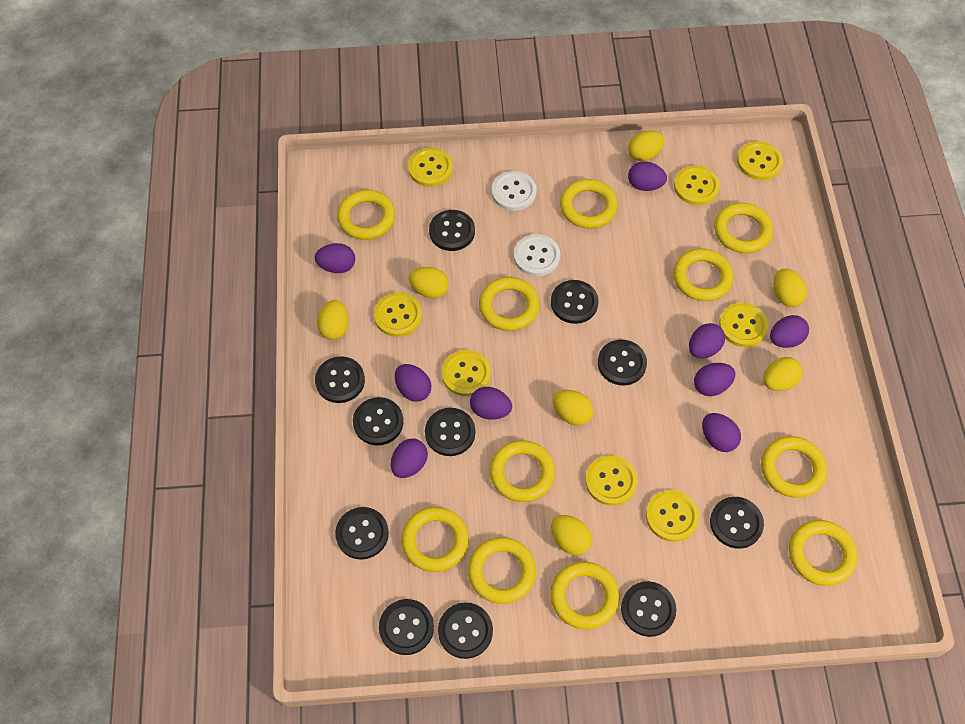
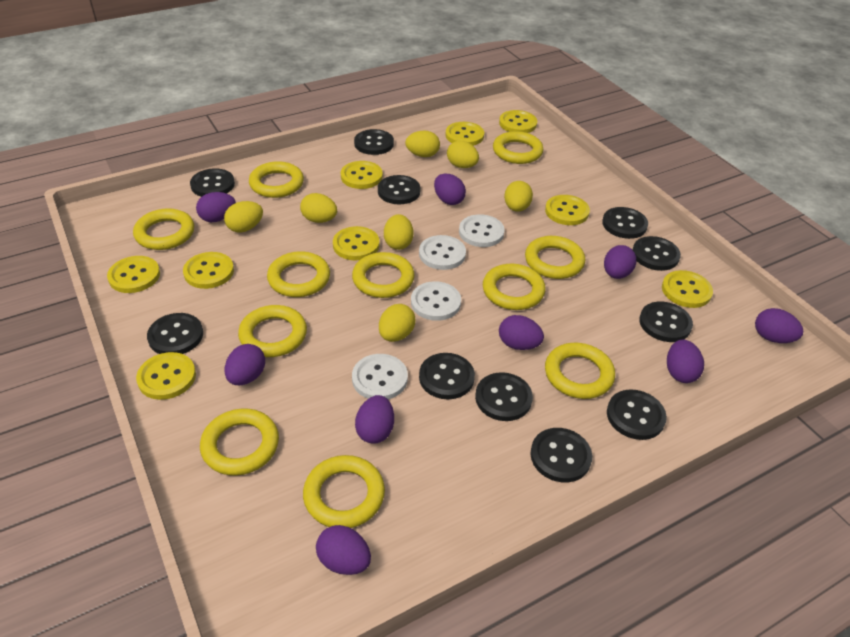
white button: 2 -> 4
yellow button: 8 -> 9

